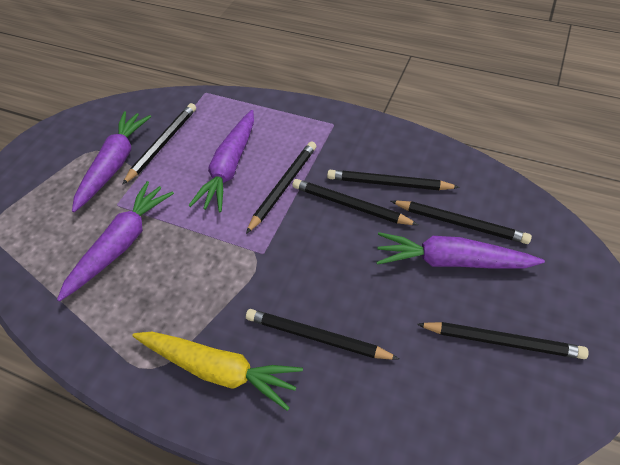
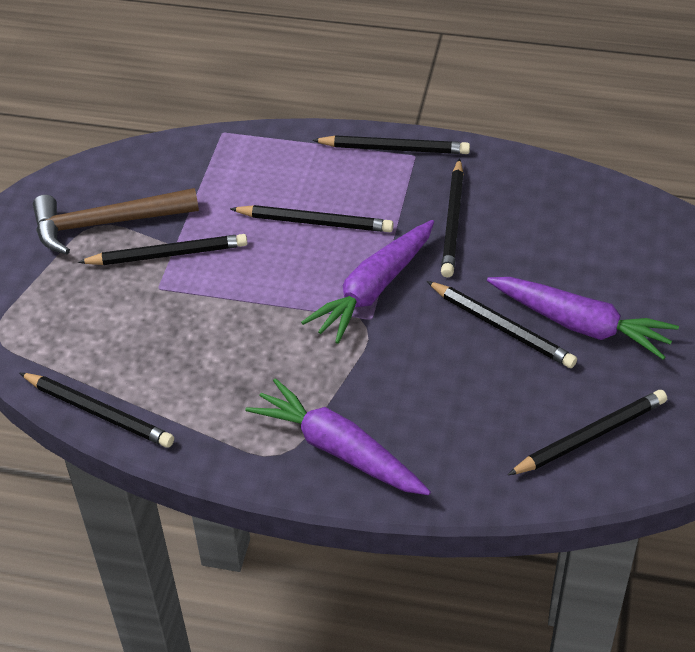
brown hammer: 0 -> 1
purple carrot: 4 -> 3
yellow carrot: 1 -> 0

